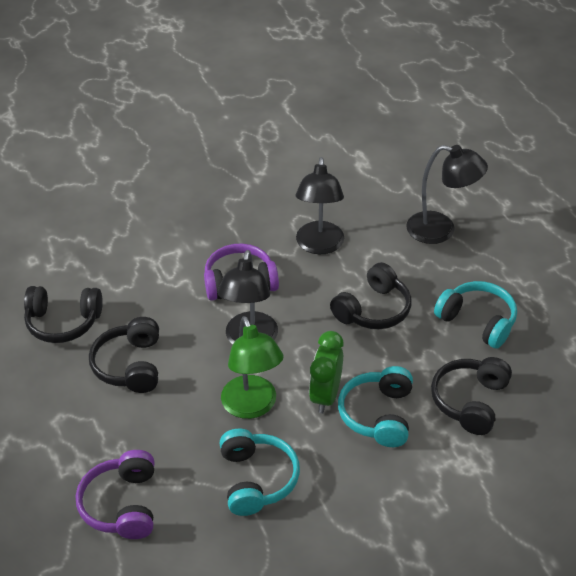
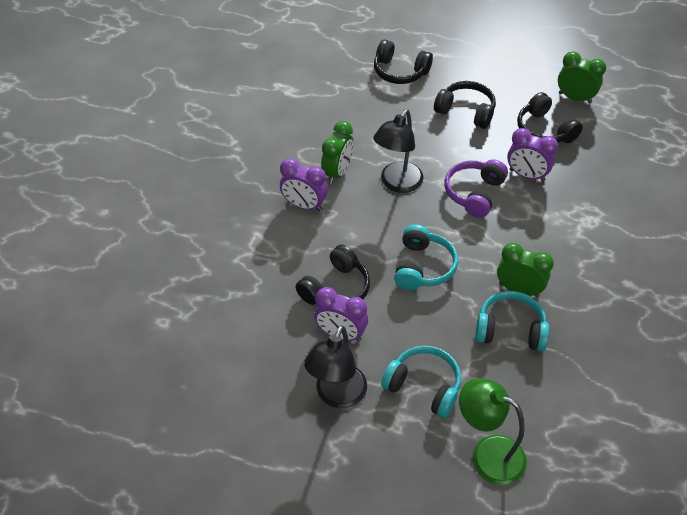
black lamp: 3 -> 2
green clock: 1 -> 3
purple clock: 0 -> 3
purple headphones: 2 -> 1

